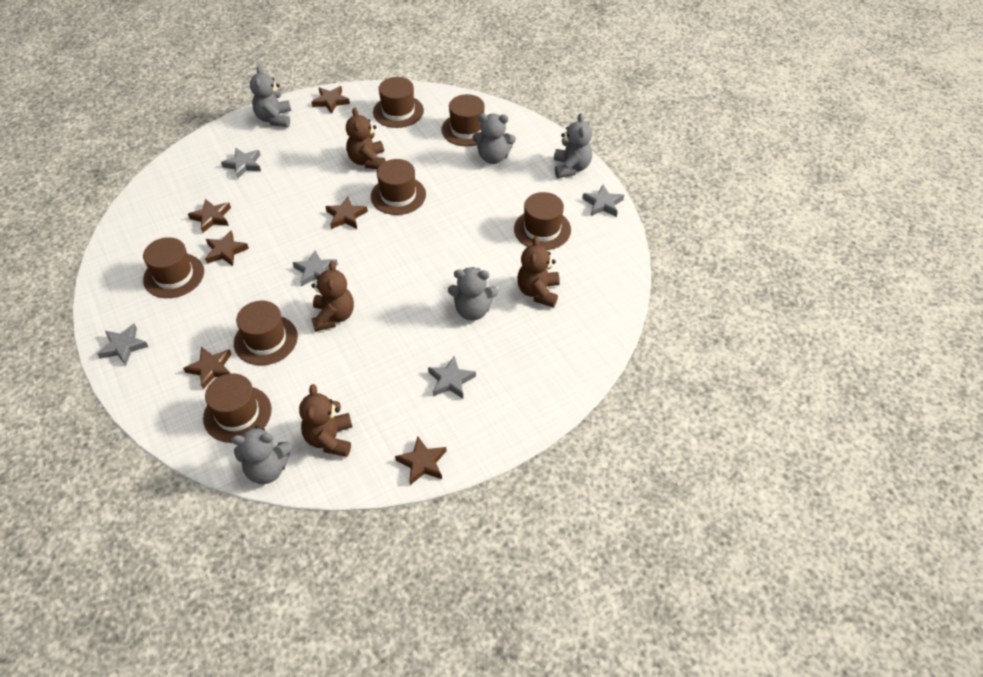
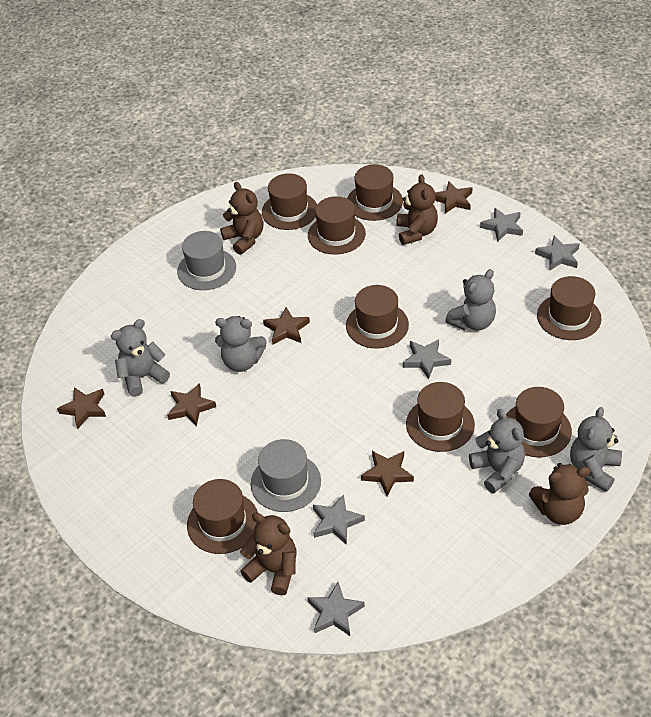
brown hat: 7 -> 8
brown star: 6 -> 5
grey hat: 0 -> 2

